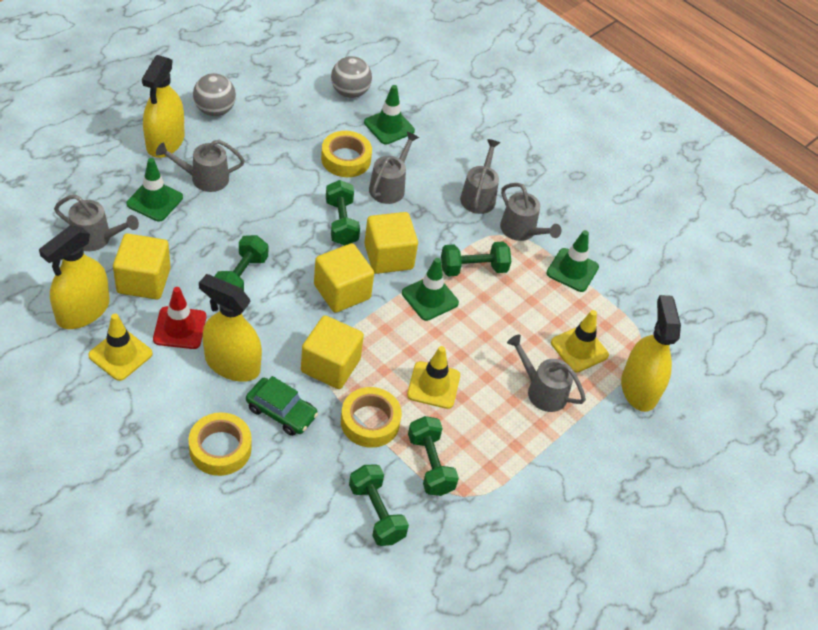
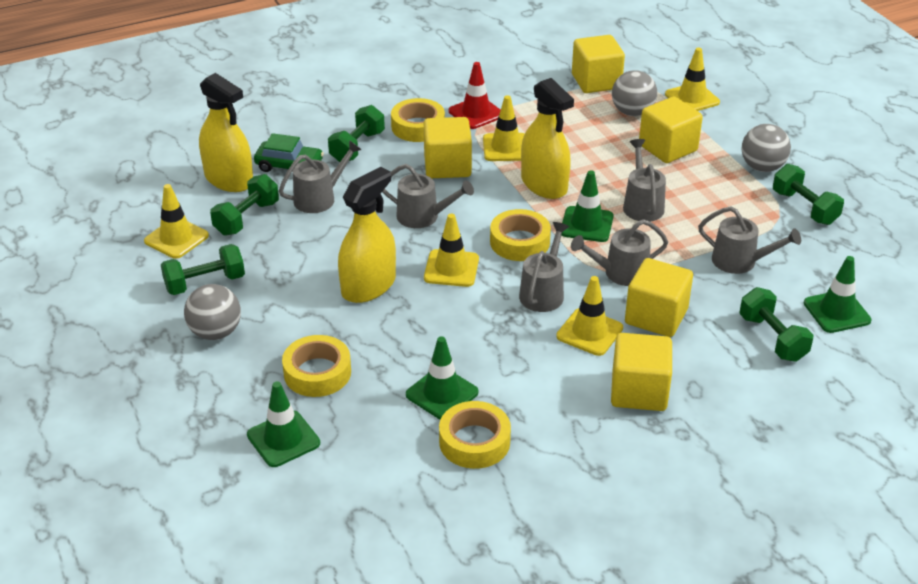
grey ball: 2 -> 3
yellow cube: 4 -> 5
yellow spray bottle: 4 -> 3
yellow tape: 3 -> 4
yellow traffic cone: 3 -> 5

